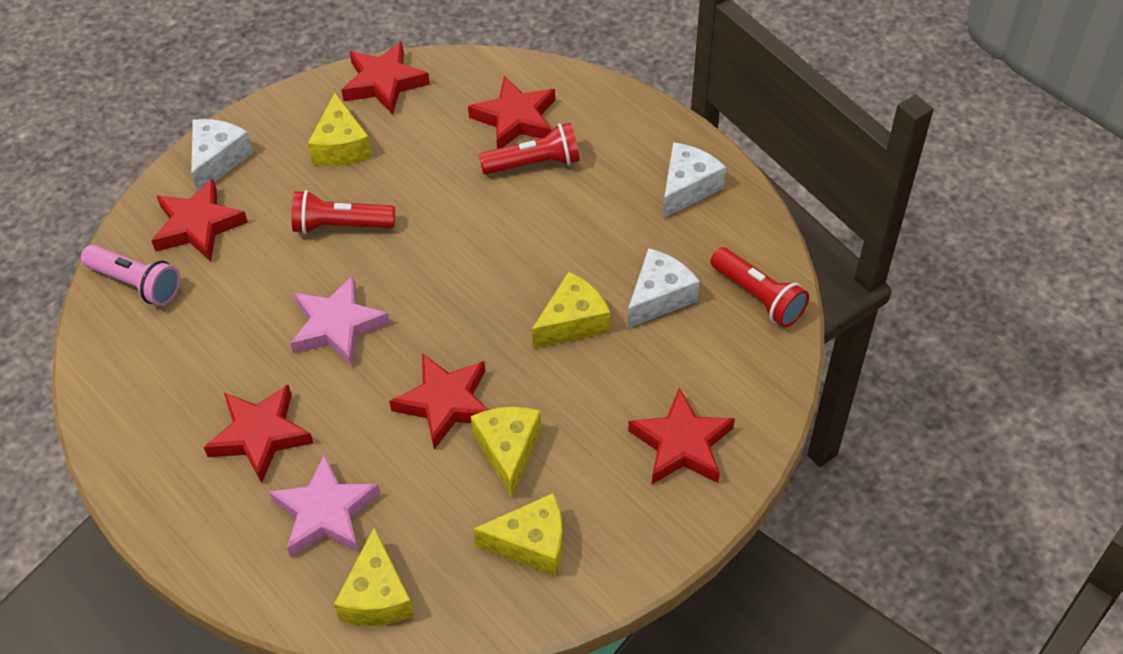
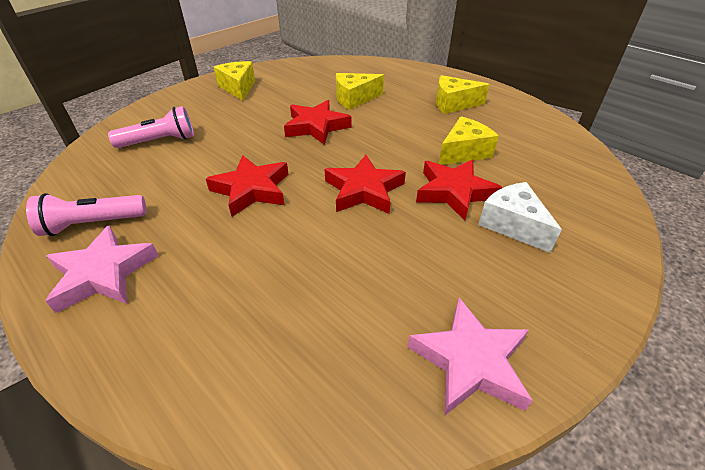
pink flashlight: 1 -> 2
red flashlight: 3 -> 0
red star: 6 -> 4
white cheese: 3 -> 1
yellow cheese: 5 -> 4

